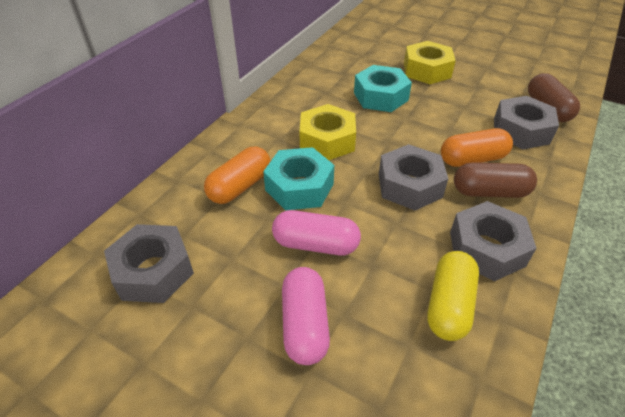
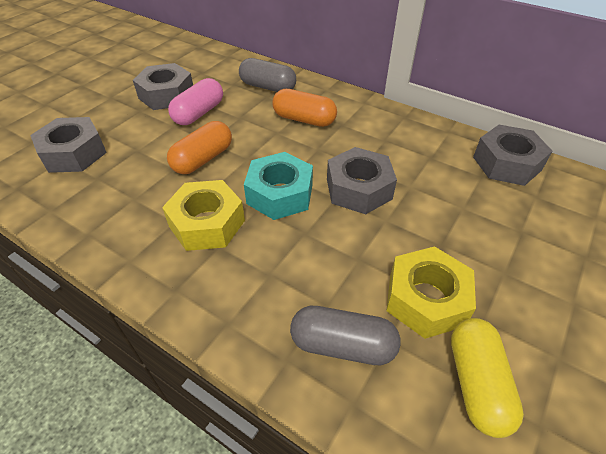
brown capsule: 2 -> 0
grey capsule: 0 -> 2
pink capsule: 2 -> 1
turquoise nut: 2 -> 1

